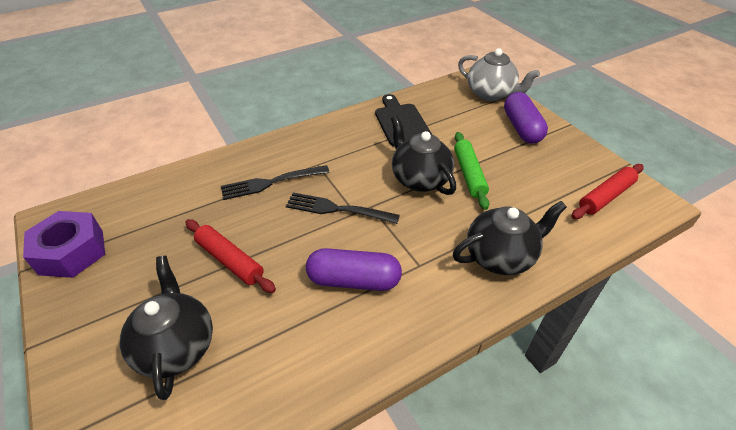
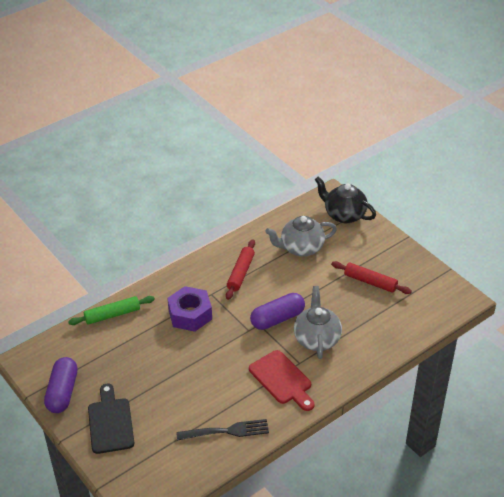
black fork: 2 -> 1
black teapot: 3 -> 1
grey teapot: 1 -> 2
red cutting board: 0 -> 1

